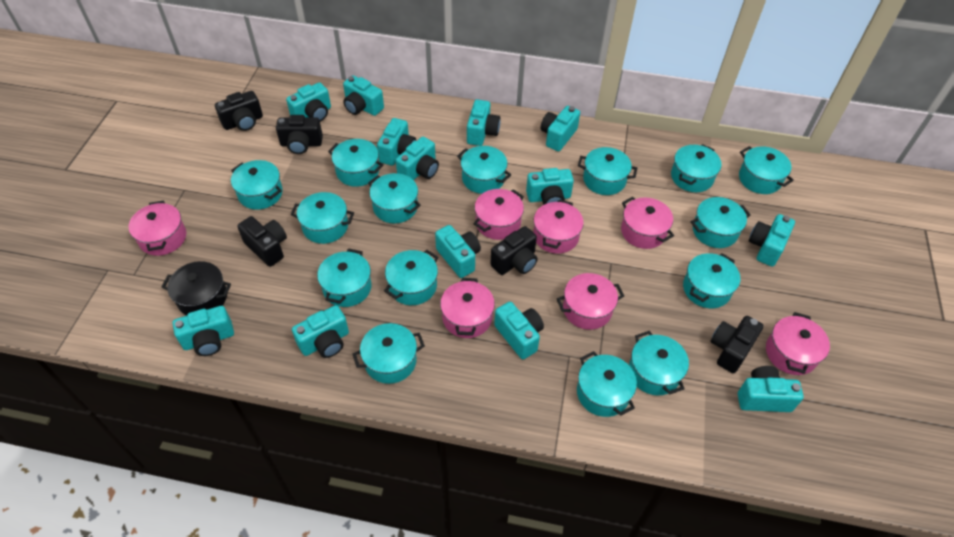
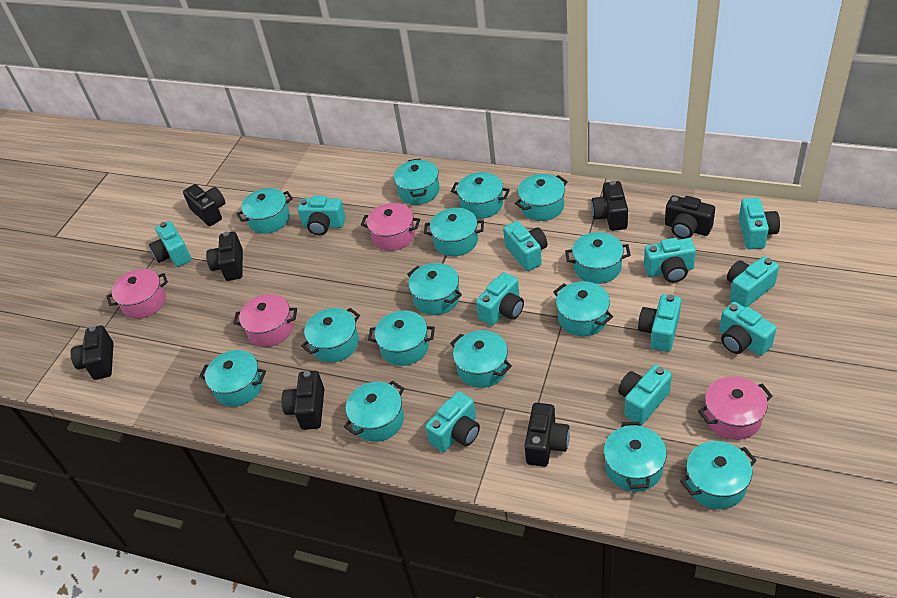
black camera: 5 -> 7
black pot: 1 -> 0
pink pot: 7 -> 4
turquoise camera: 13 -> 11

